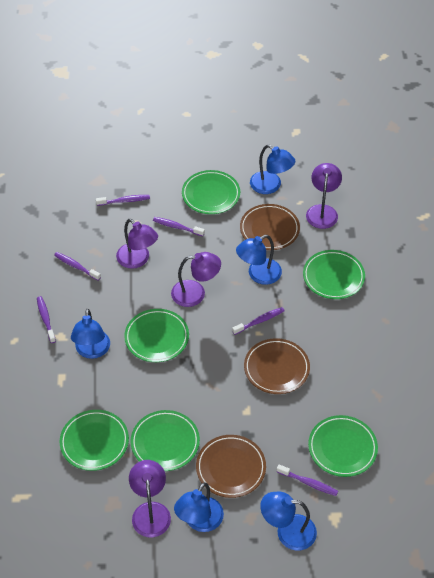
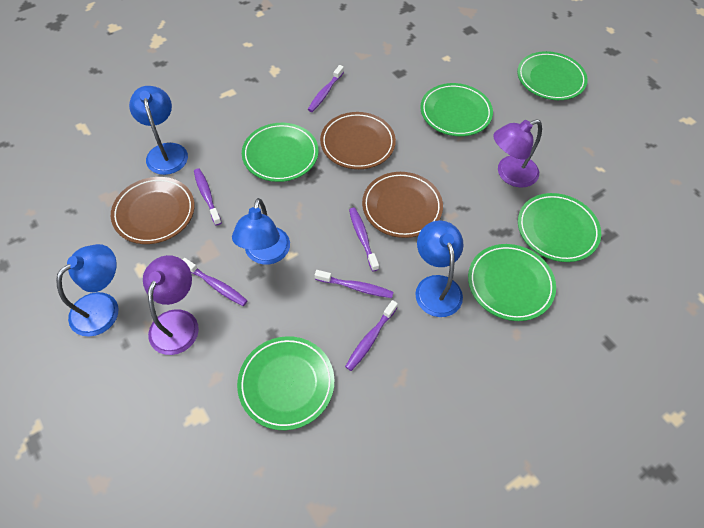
blue lamp: 5 -> 4
purple lamp: 4 -> 2

